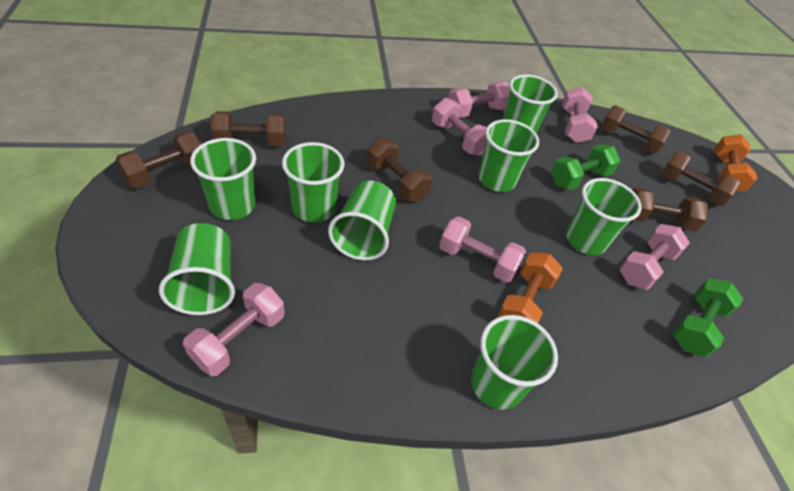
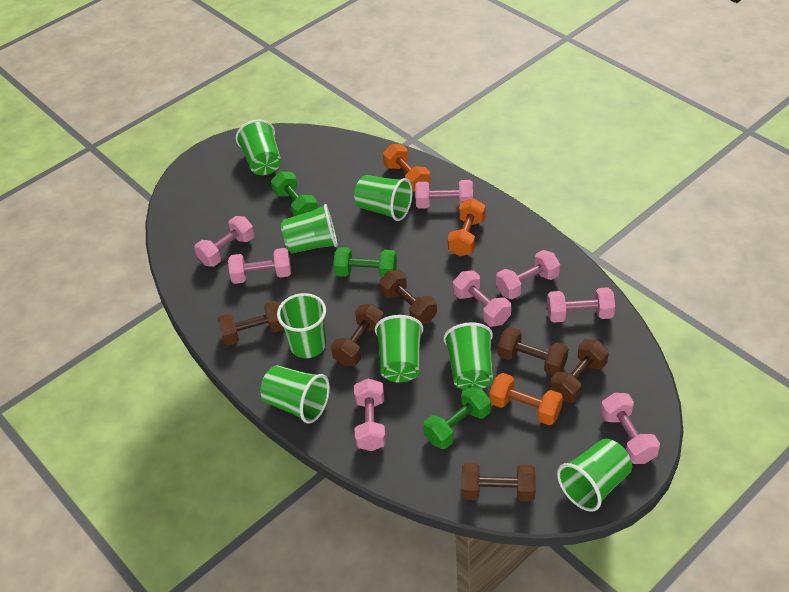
green dumbbell: 2 -> 3
orange dumbbell: 2 -> 3
pink dumbbell: 6 -> 8

